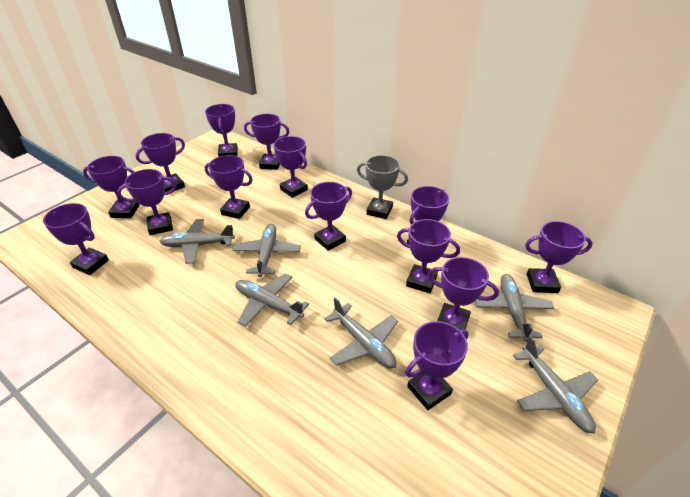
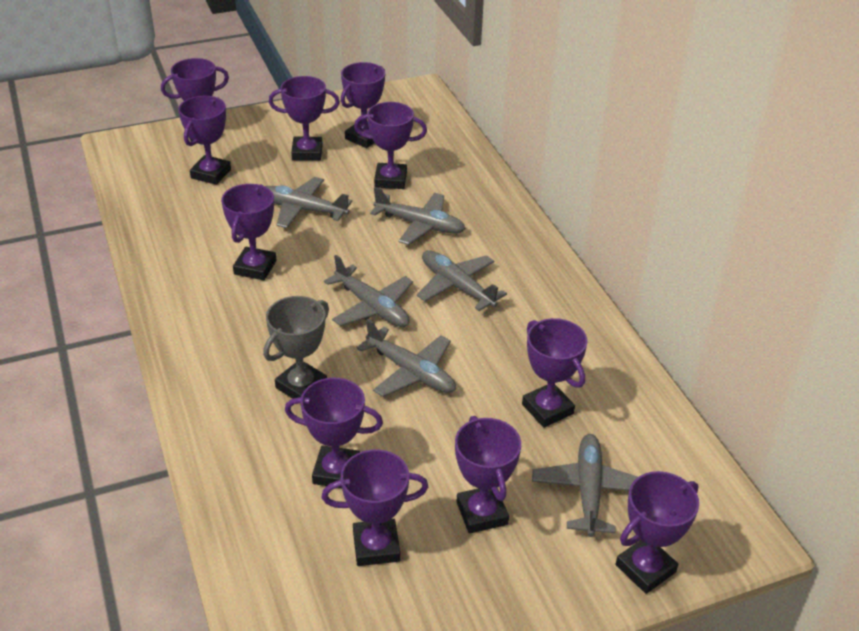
purple trophy: 14 -> 11

